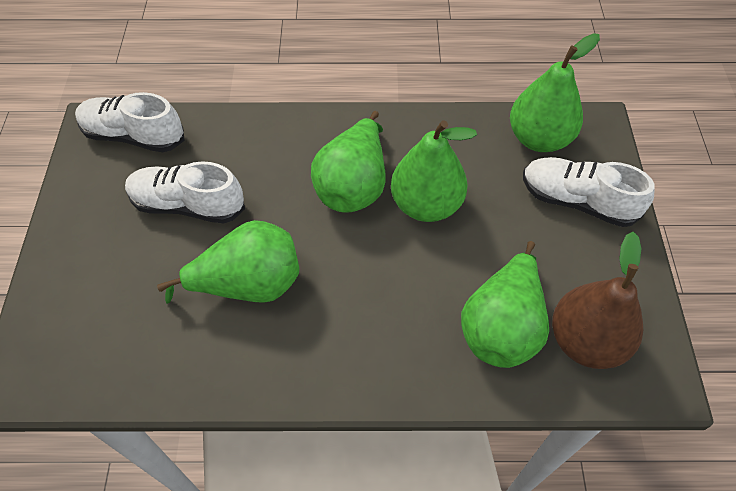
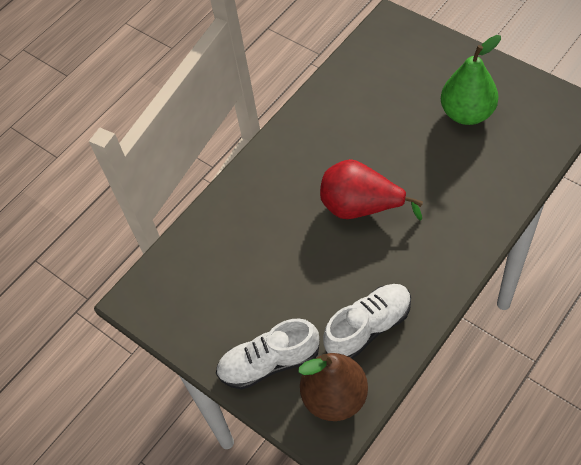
green pear: 5 -> 1
red pear: 0 -> 1
white shoe: 3 -> 2

